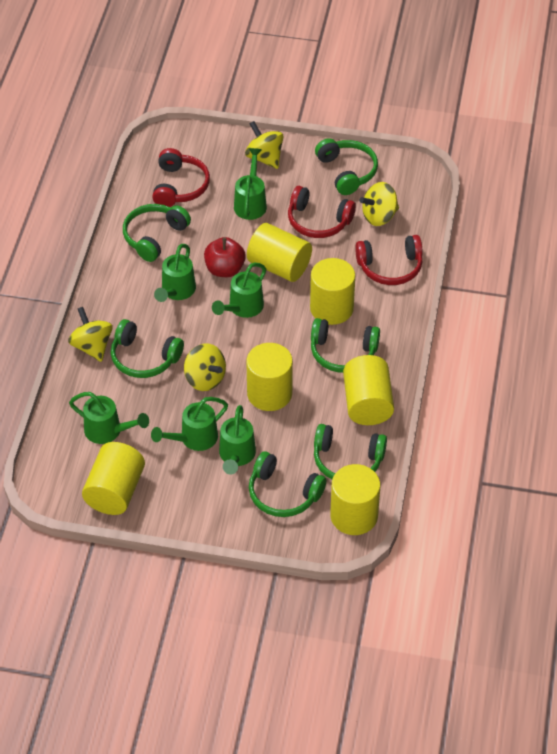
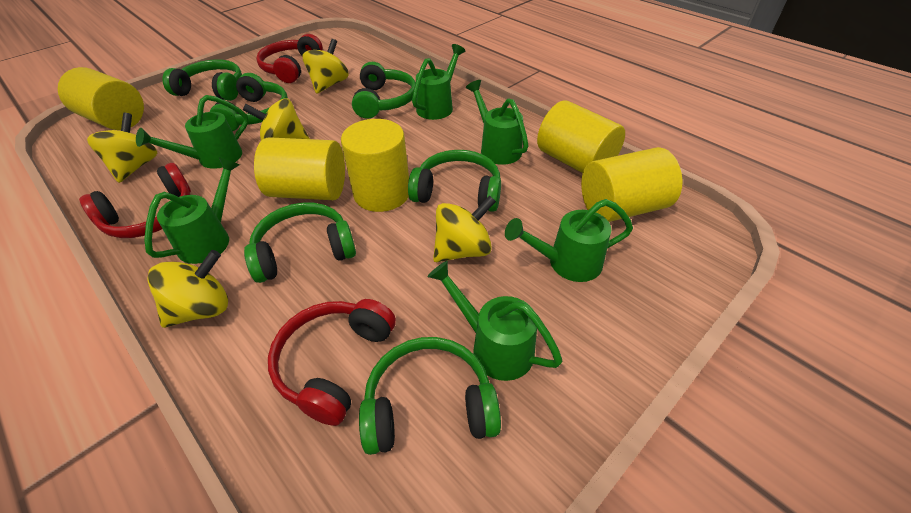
red apple: 1 -> 0
yellow cylinder: 6 -> 5
yellow spinning top: 4 -> 5

